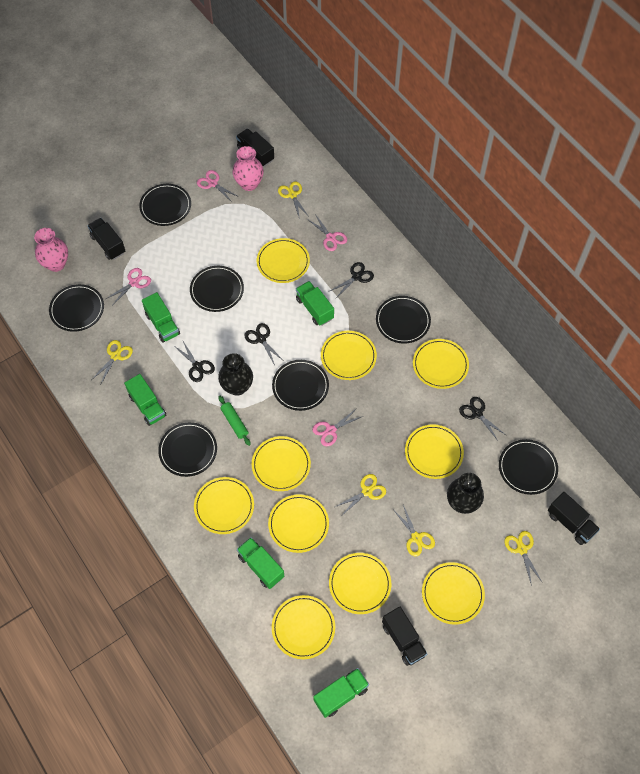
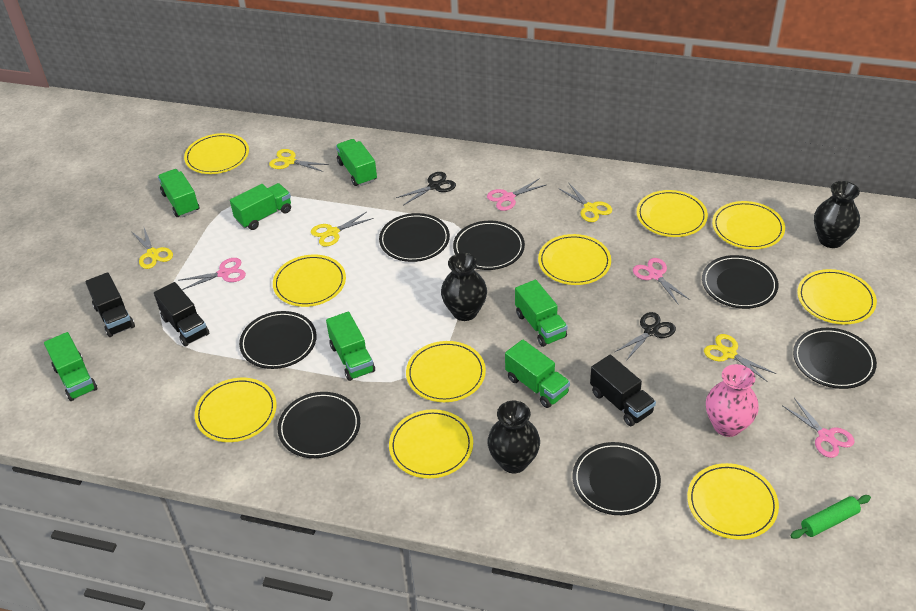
black scissors: 4 -> 2
black truck: 4 -> 3
black vase: 2 -> 3
green truck: 5 -> 7
pink vase: 2 -> 1

